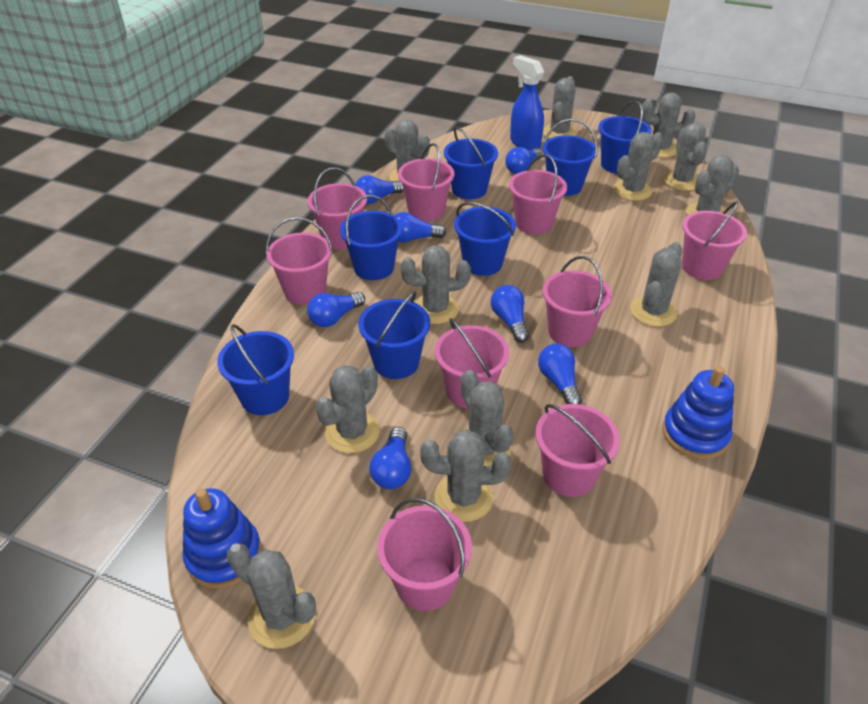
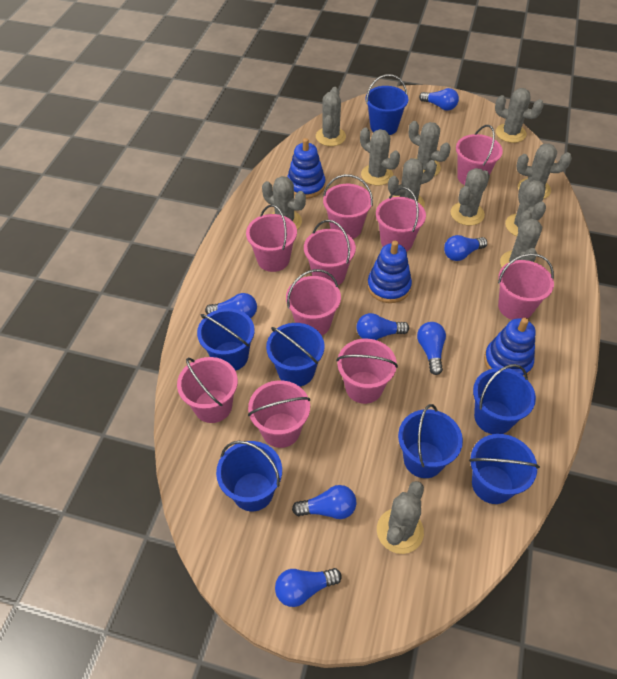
blue spray bottle: 1 -> 0
blue stacking toy: 2 -> 3
grey cactus: 12 -> 11
pink bucket: 9 -> 10

